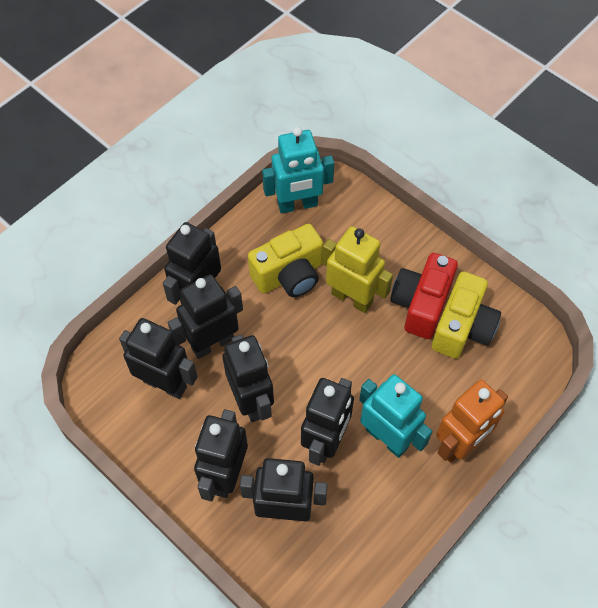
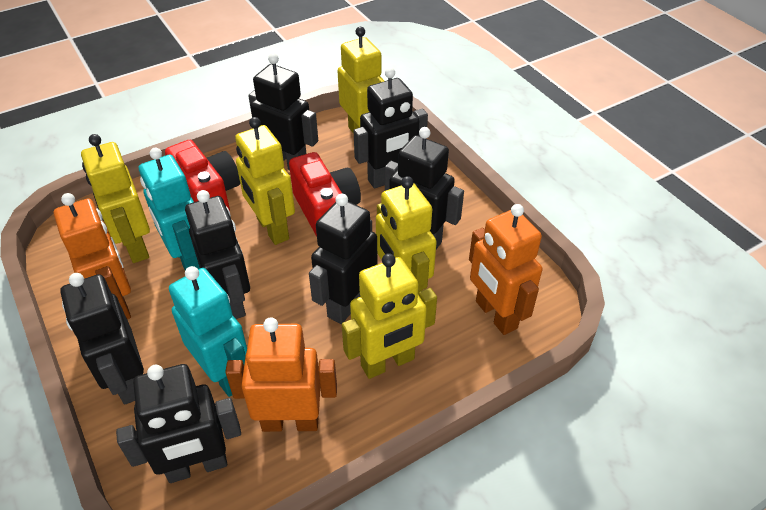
orange robot: 1 -> 3
red camera: 1 -> 2
yellow camera: 2 -> 0
yellow robot: 1 -> 5

